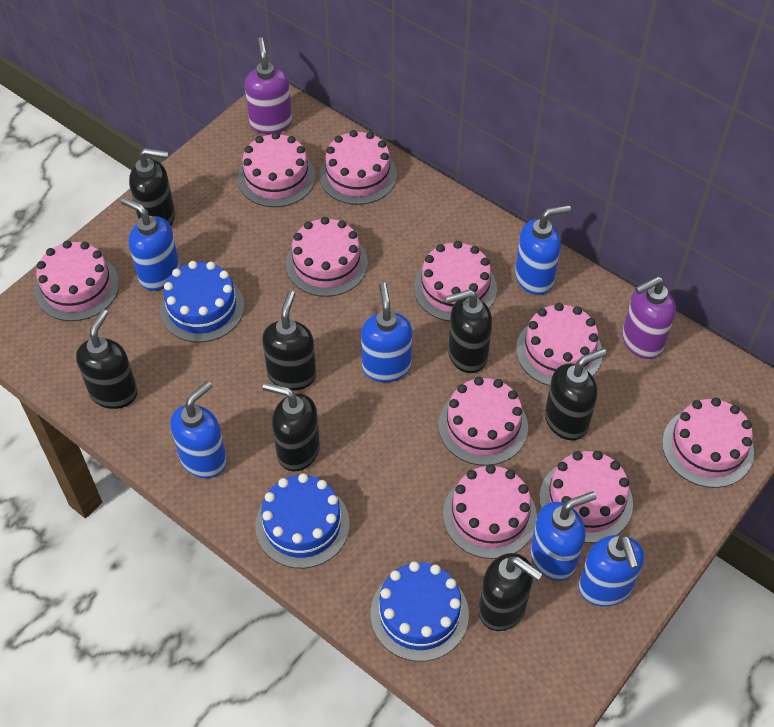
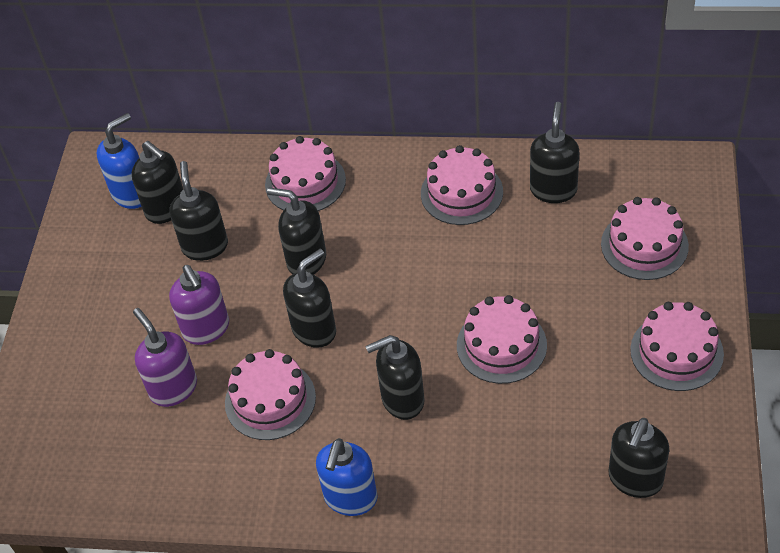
blue cake: 3 -> 0
blue soap dispenser: 6 -> 2
pink cake: 10 -> 6

